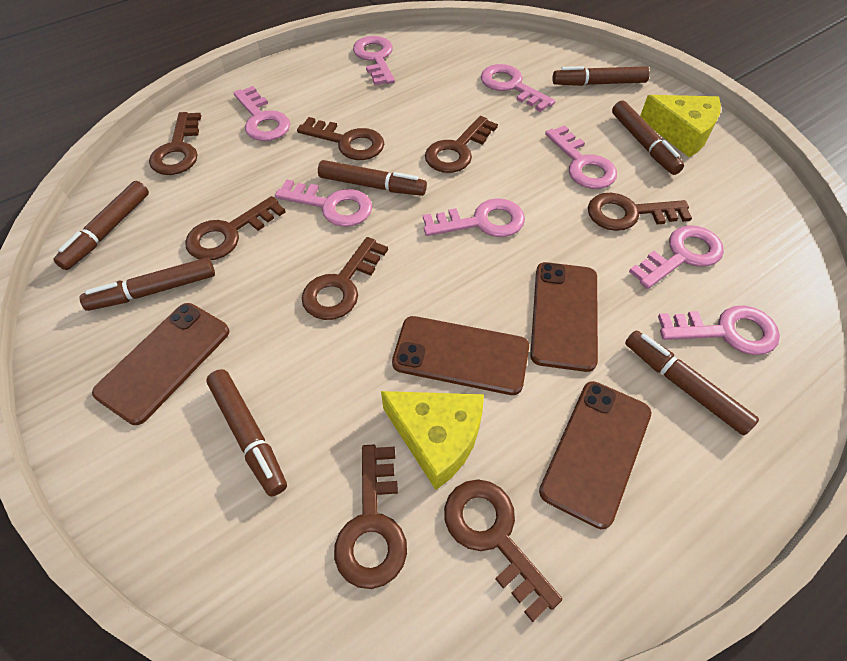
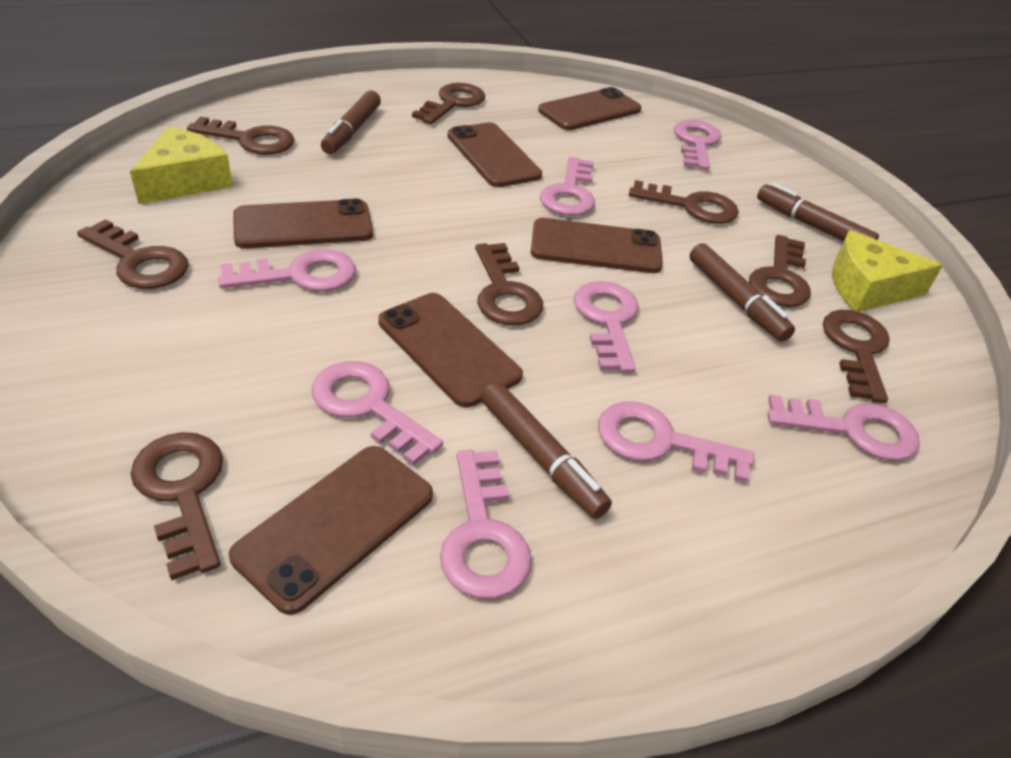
brown marker: 7 -> 4
brown phone: 4 -> 6

